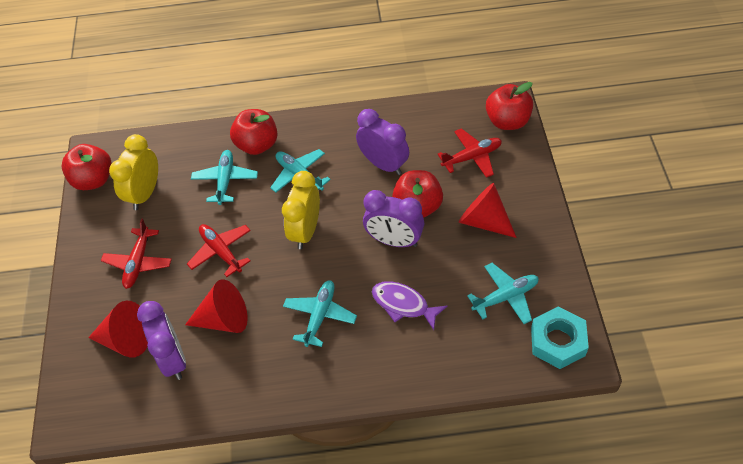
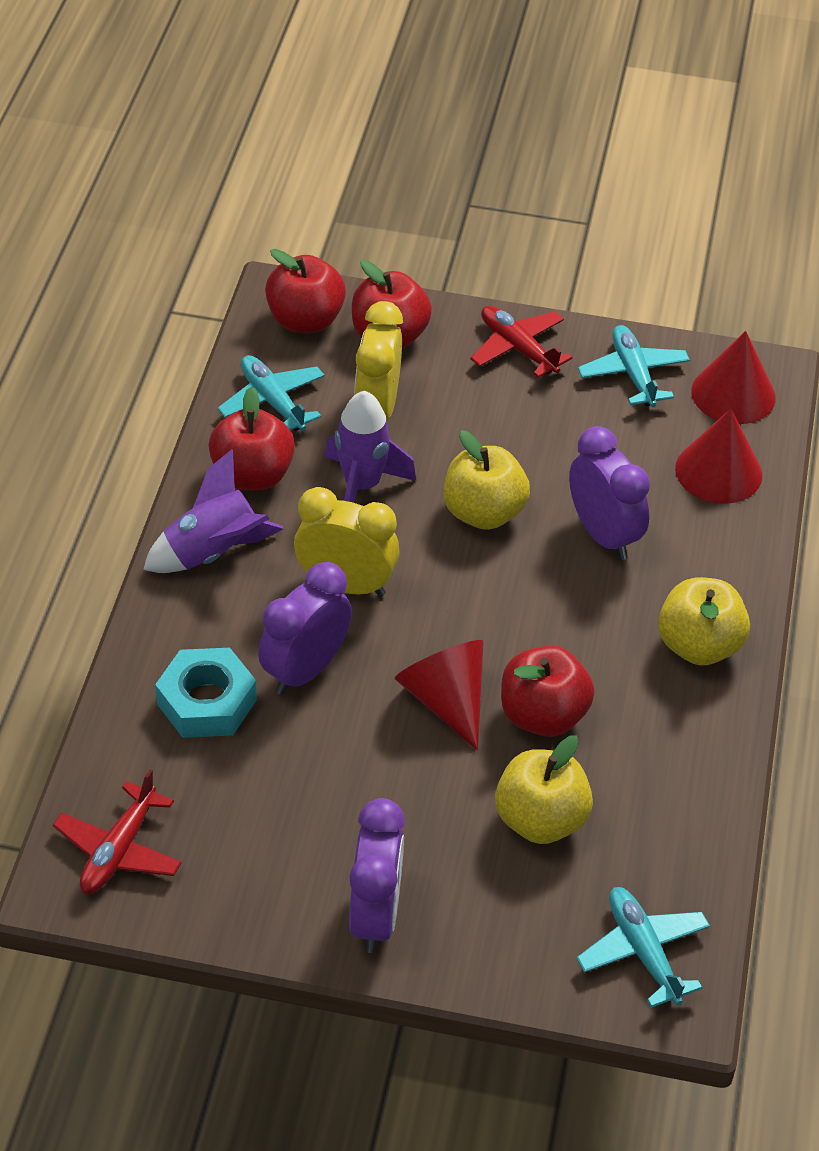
purple fish: 1 -> 0
purple rocket: 0 -> 2
red plane: 3 -> 2
turquoise plane: 4 -> 3
yellow apple: 0 -> 3

